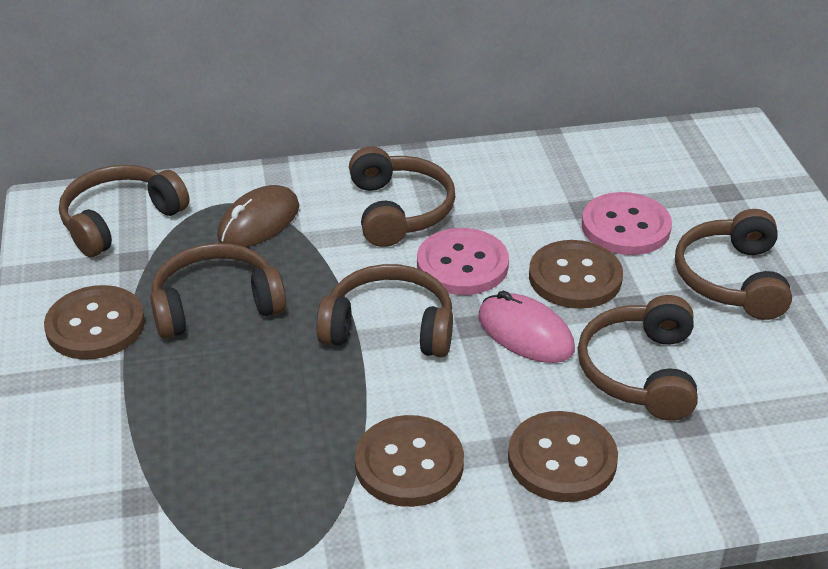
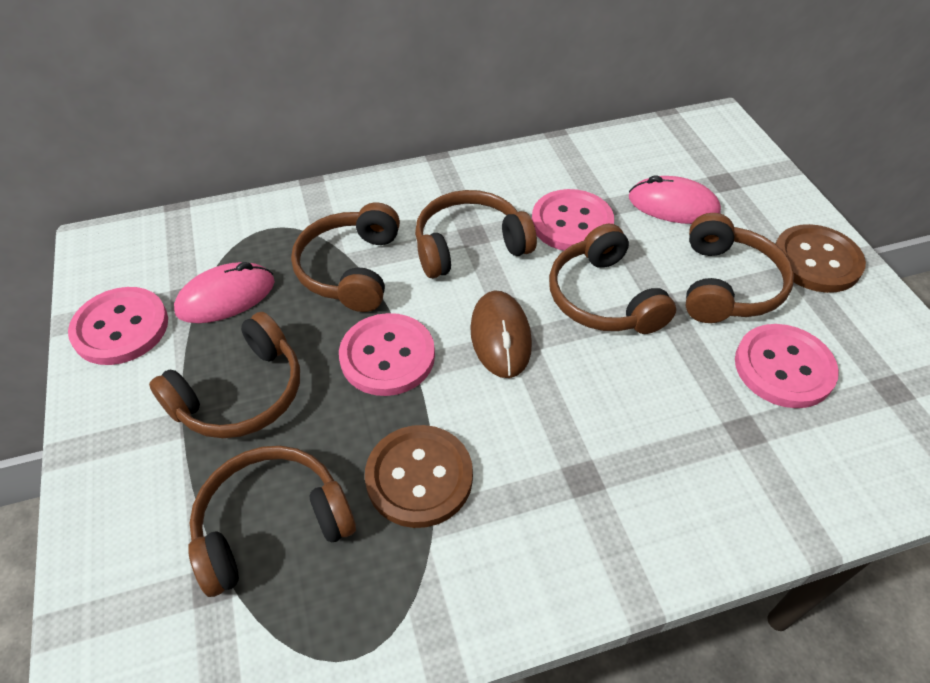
brown button: 4 -> 2
pink button: 2 -> 4
pink mouse: 1 -> 2

